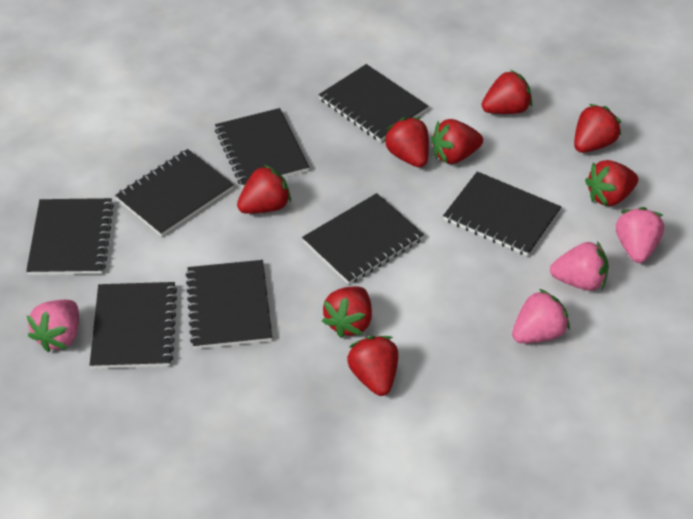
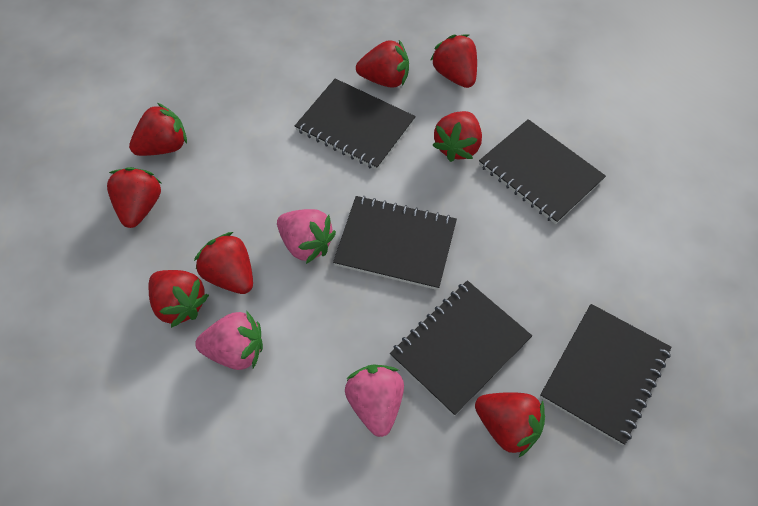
black notebook: 8 -> 5
pink strawberry: 4 -> 3

